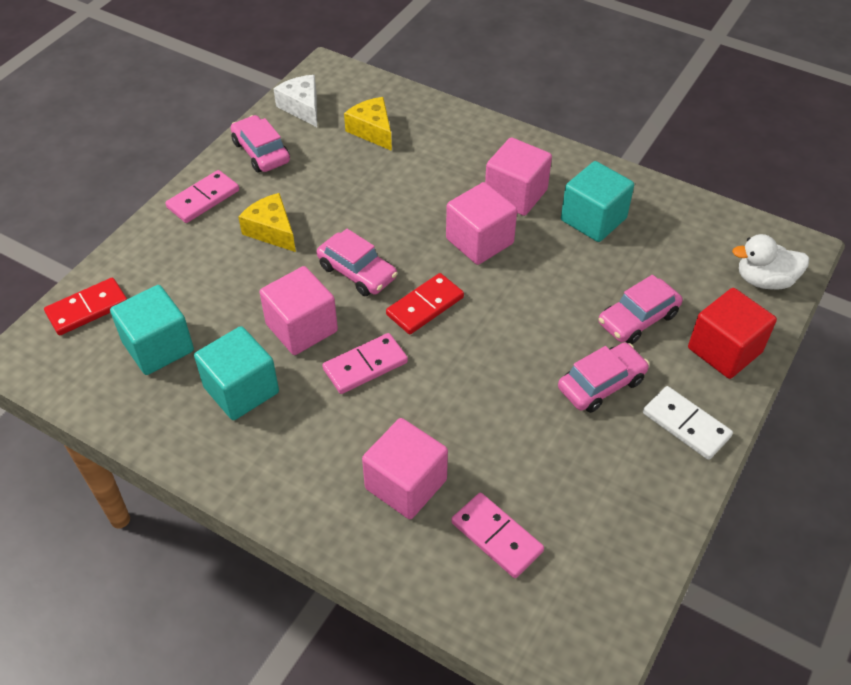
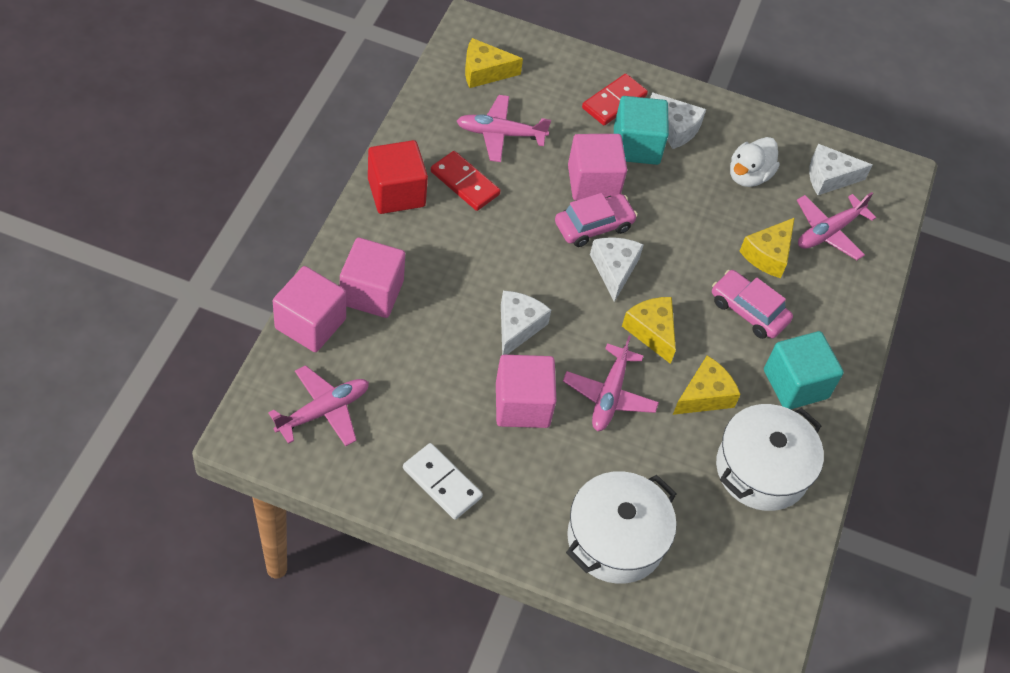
pink car: 4 -> 2
pink domino: 3 -> 0
pink plane: 0 -> 4
turquoise cube: 3 -> 2
white cheese: 1 -> 4
white pot: 0 -> 2
yellow cheese: 2 -> 4

